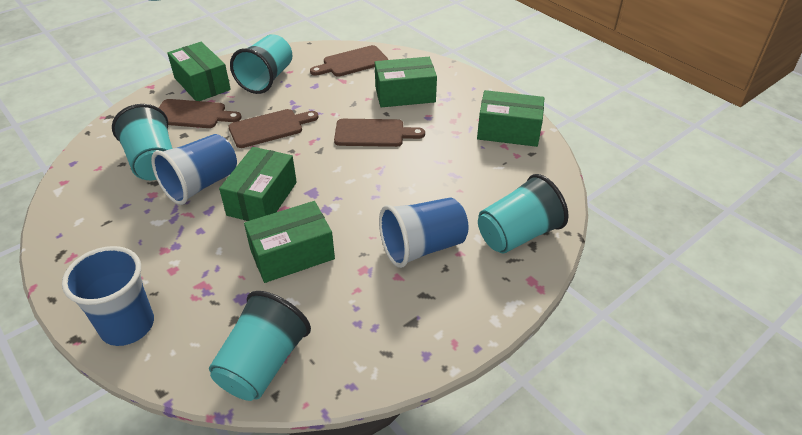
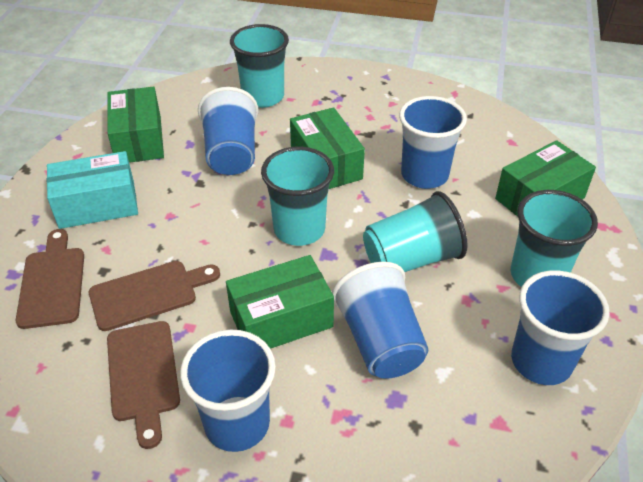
blue cup: 3 -> 5
brown cutting board: 4 -> 3
green box: 5 -> 4
turquoise box: 0 -> 1

